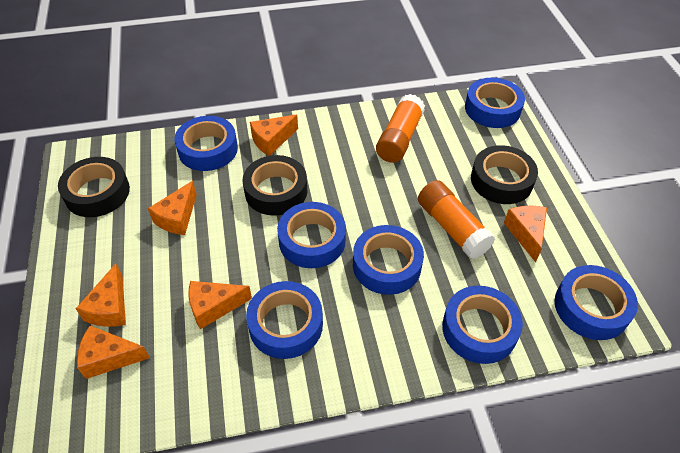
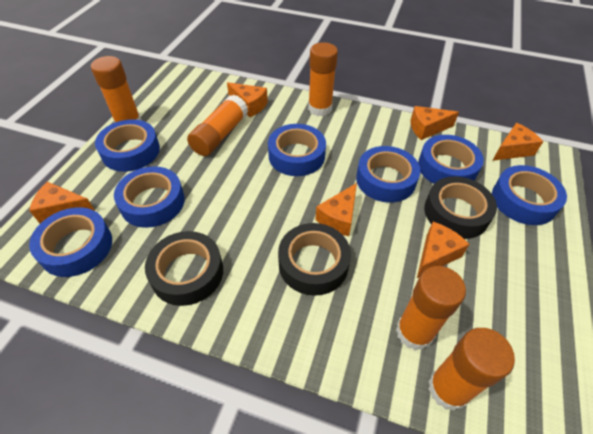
orange glue stick: 2 -> 5

